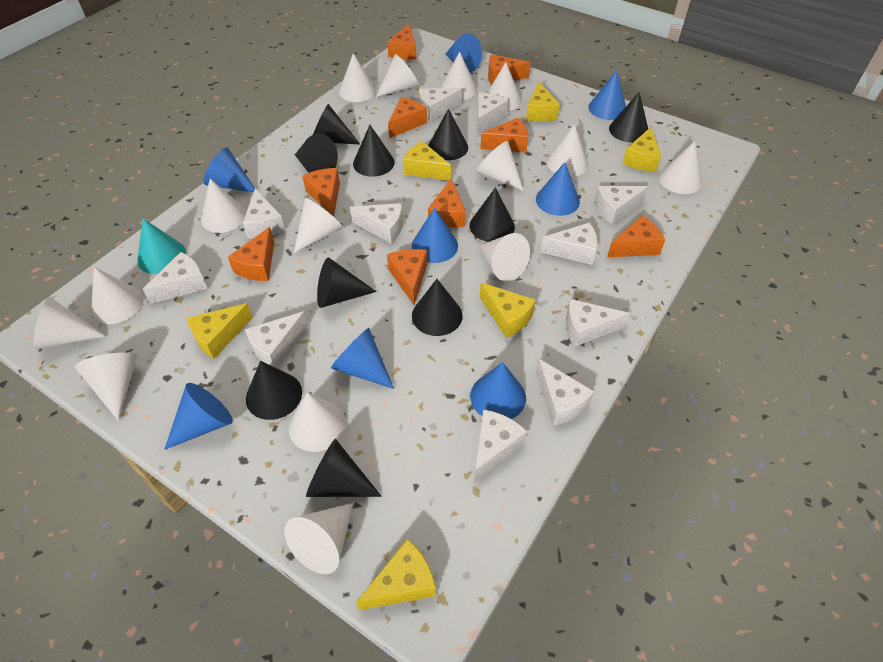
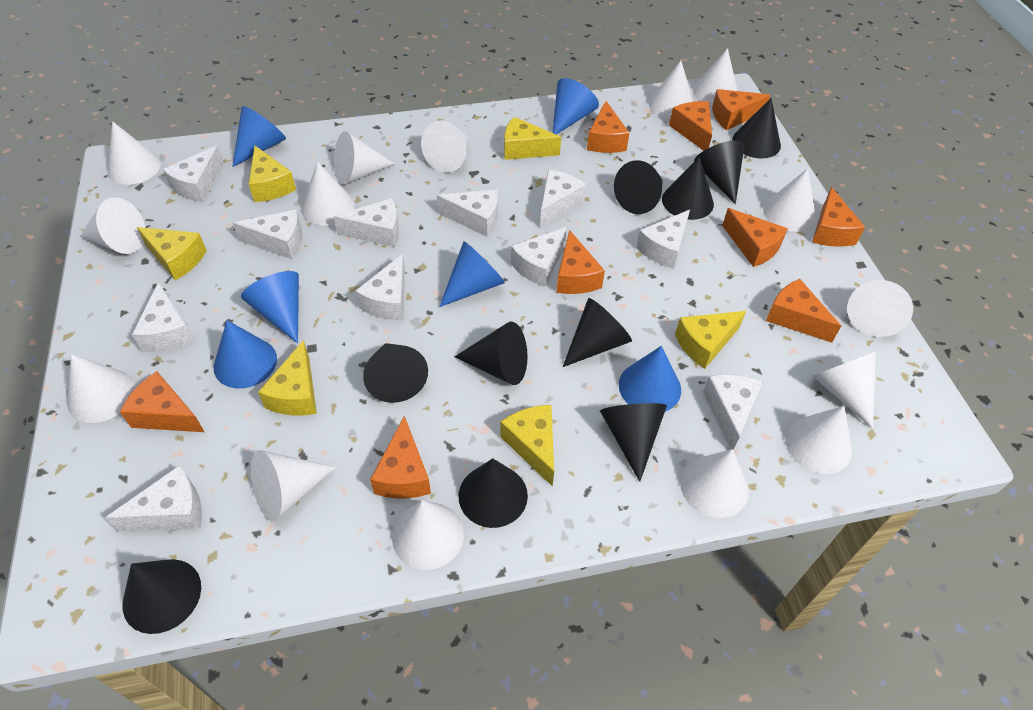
blue cone: 8 -> 6
turquoise cone: 1 -> 0

